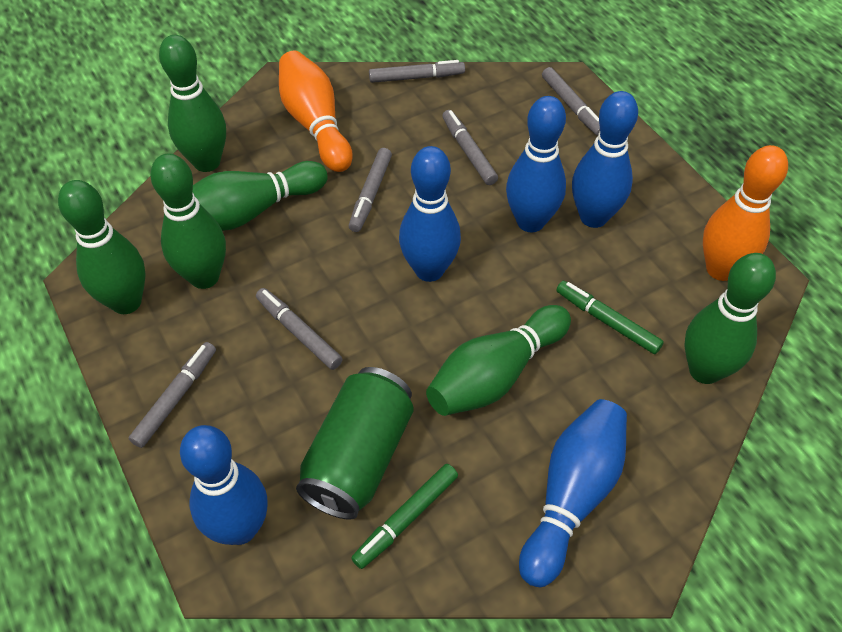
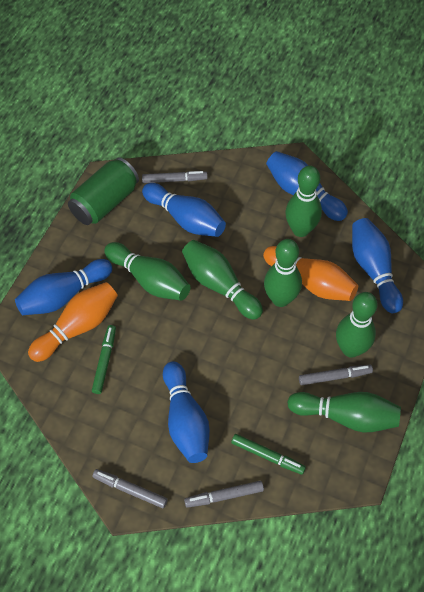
grey marker: 6 -> 4

